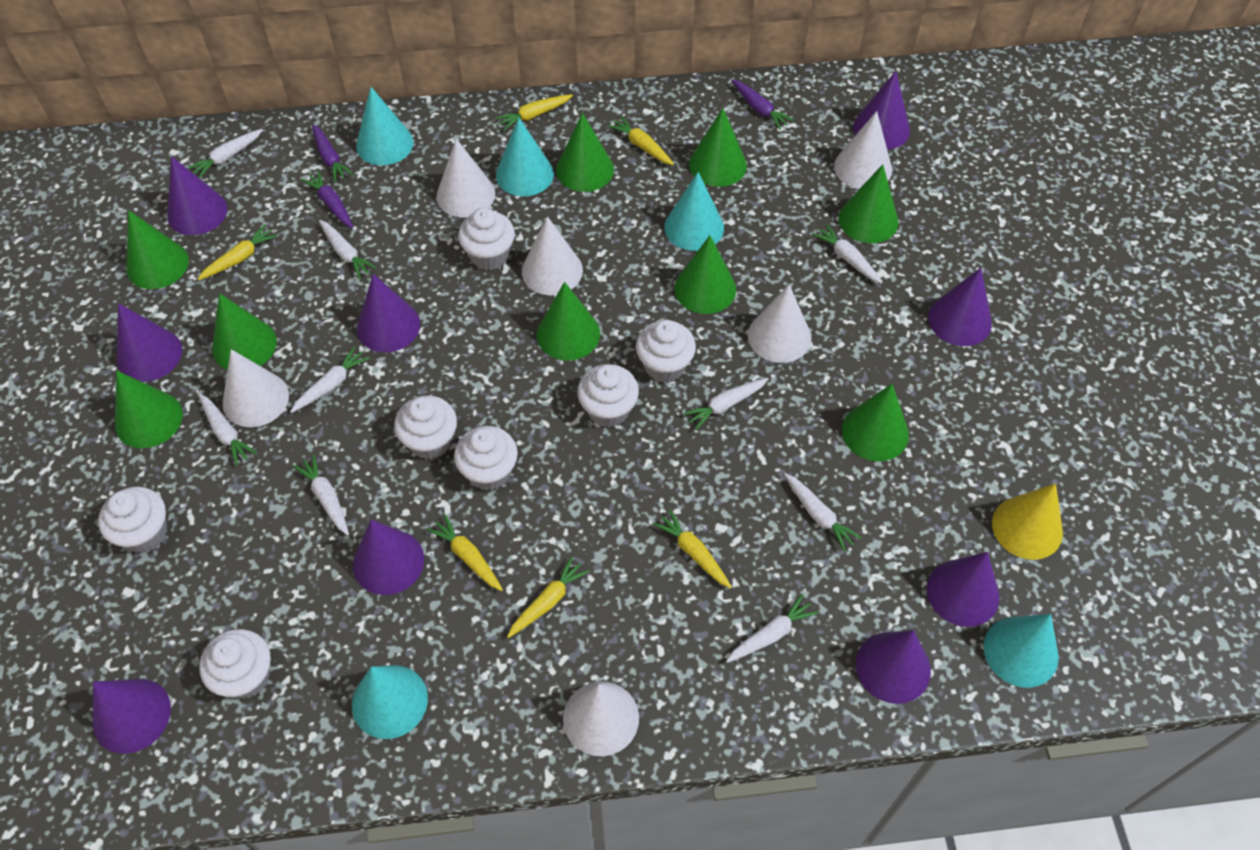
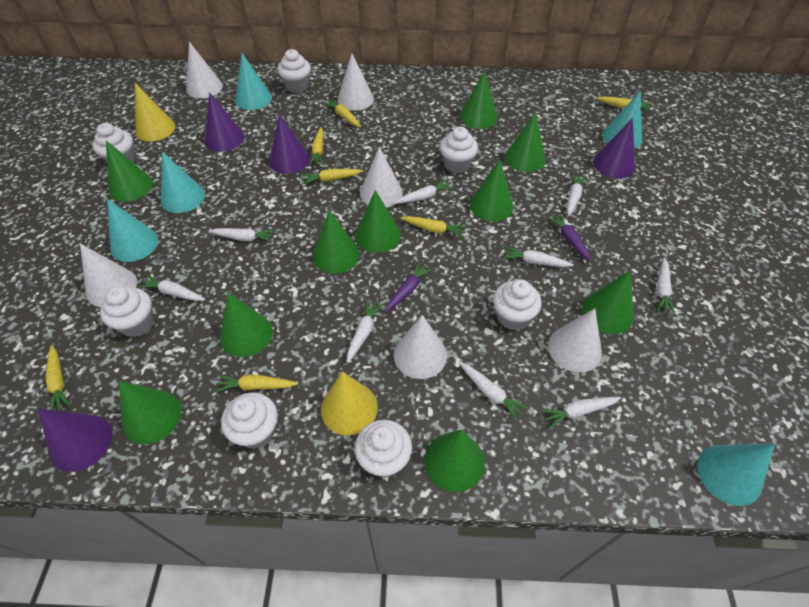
green cone: 9 -> 10
purple carrot: 3 -> 2
purple cone: 9 -> 4
yellow carrot: 6 -> 7
yellow cone: 1 -> 2

